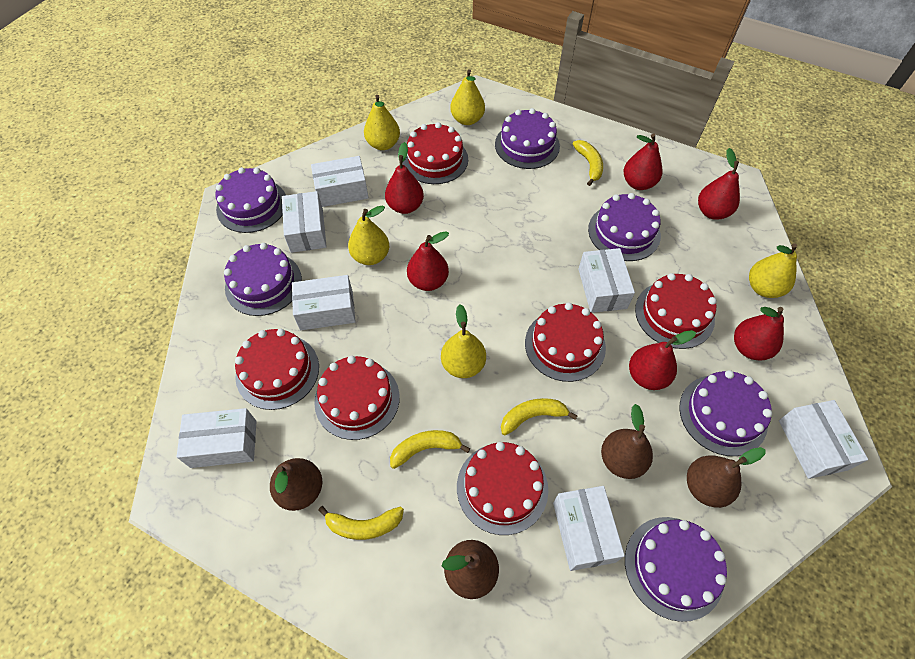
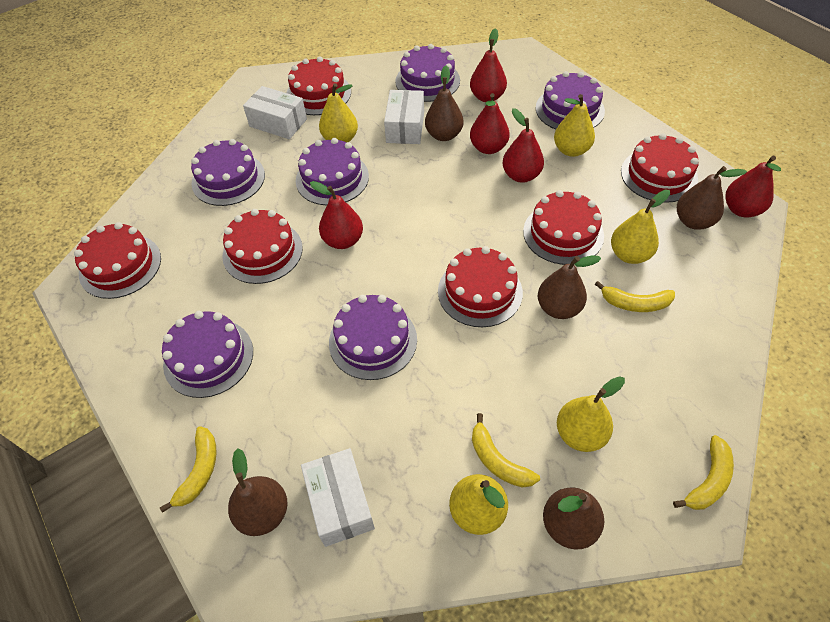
brown pear: 4 -> 5
red pear: 6 -> 5
white box: 7 -> 3

